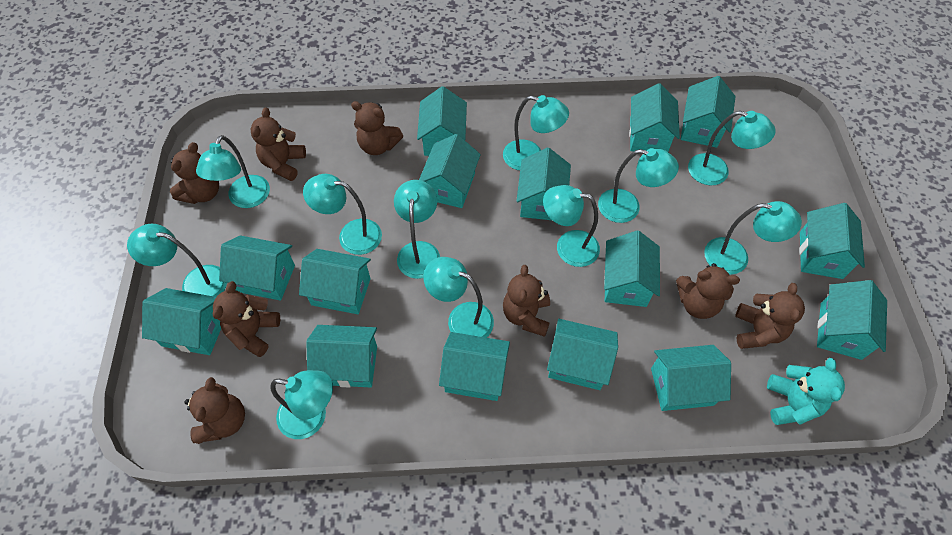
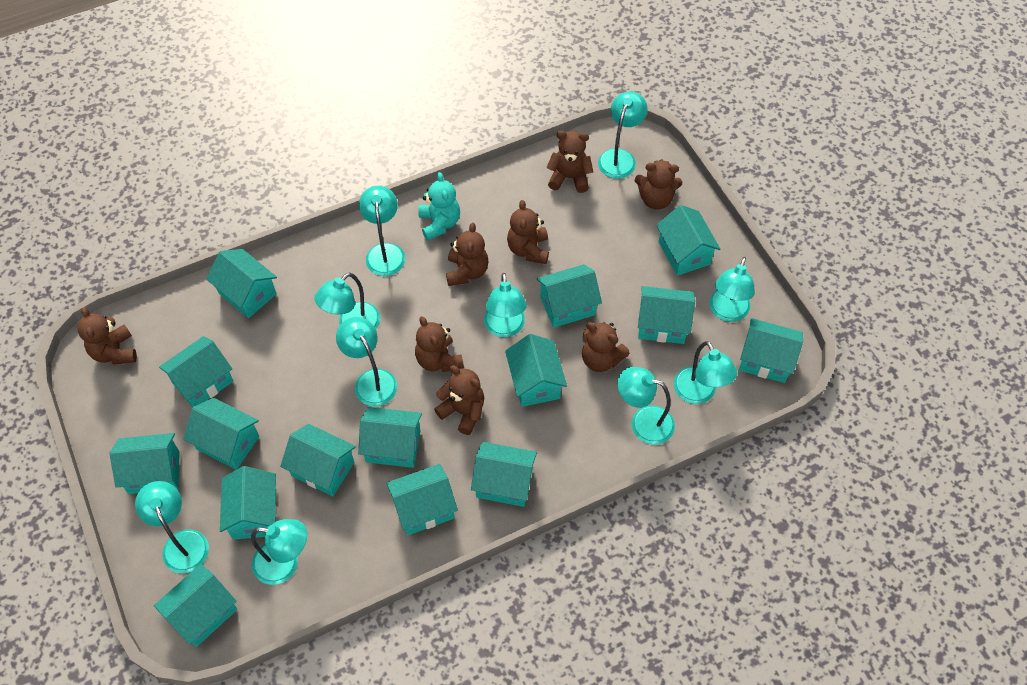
turquoise lamp: 11 -> 10

